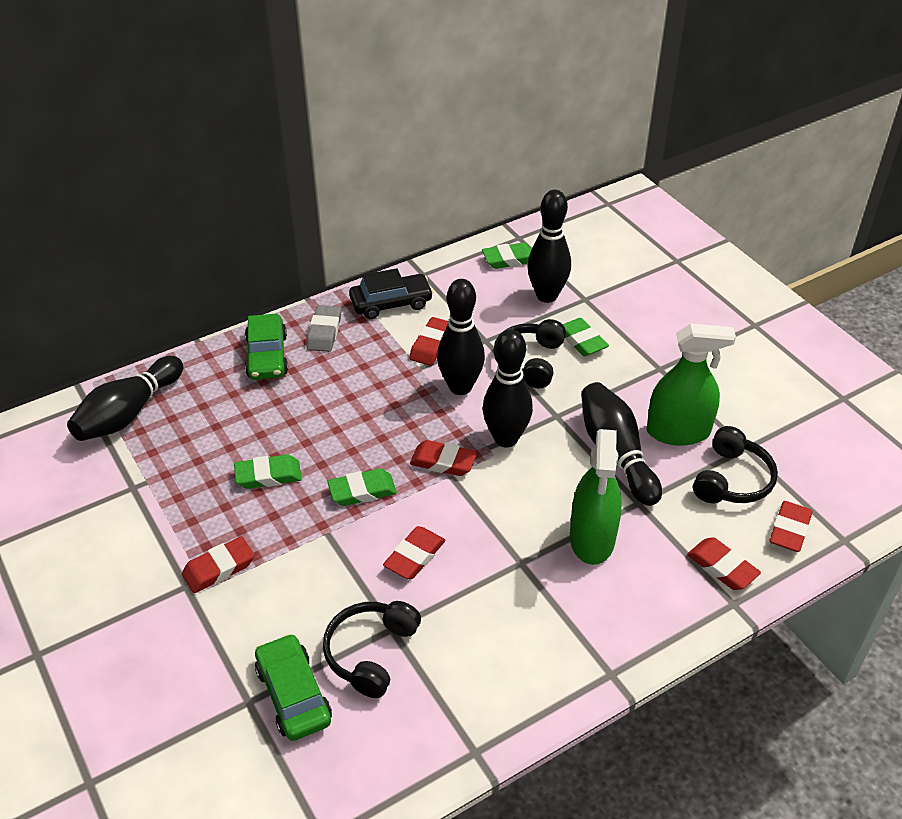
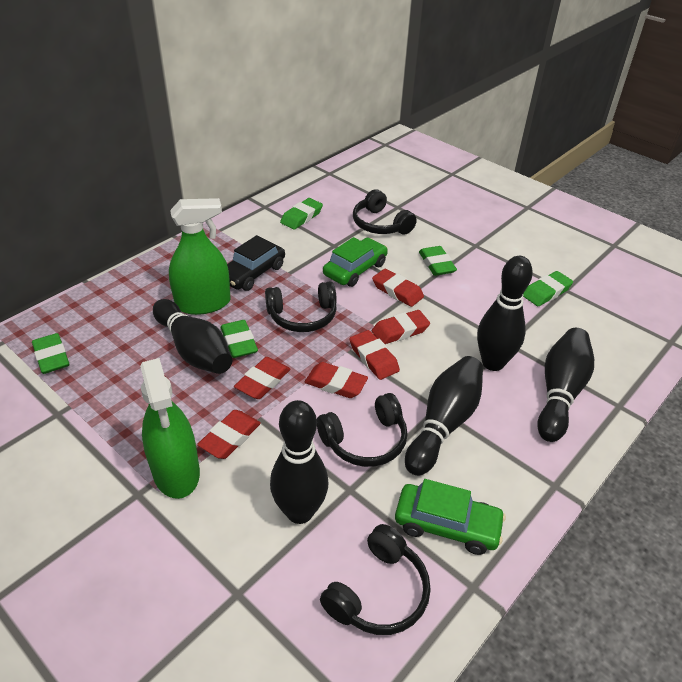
black headphones: 3 -> 4
green eraser: 4 -> 5
grey eraser: 1 -> 0

